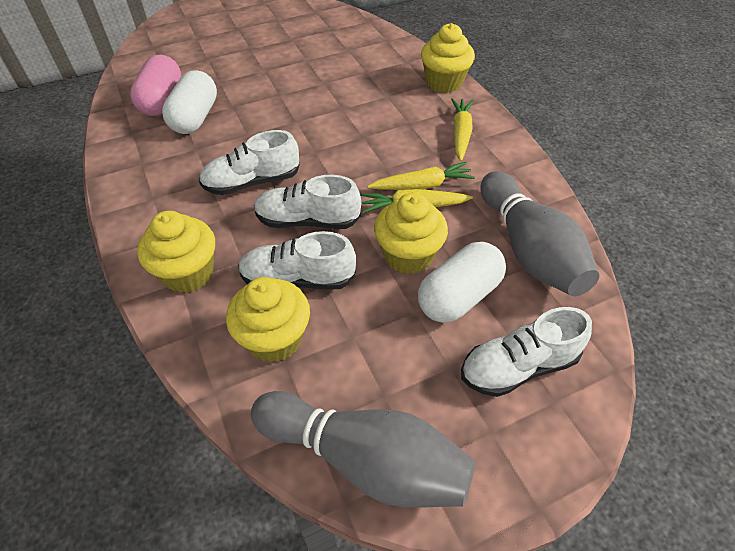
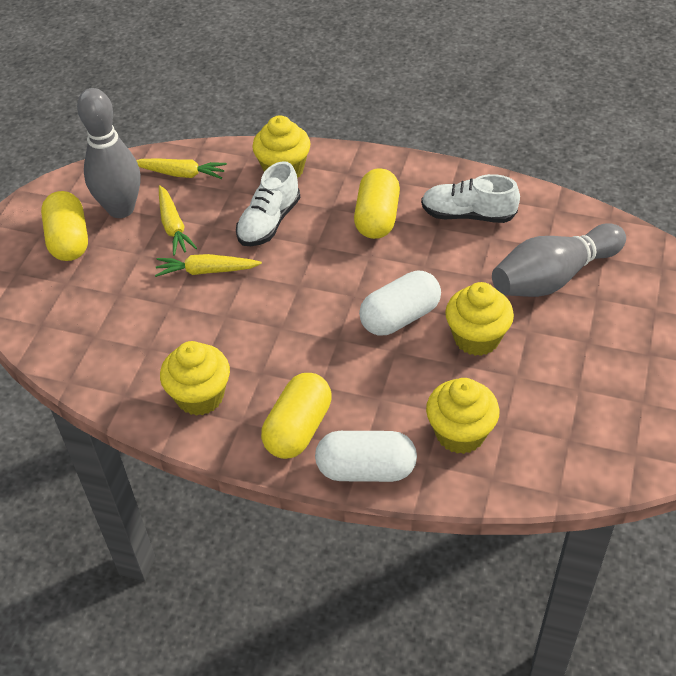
pink capsule: 1 -> 0
white shoe: 4 -> 2
yellow capsule: 0 -> 3

